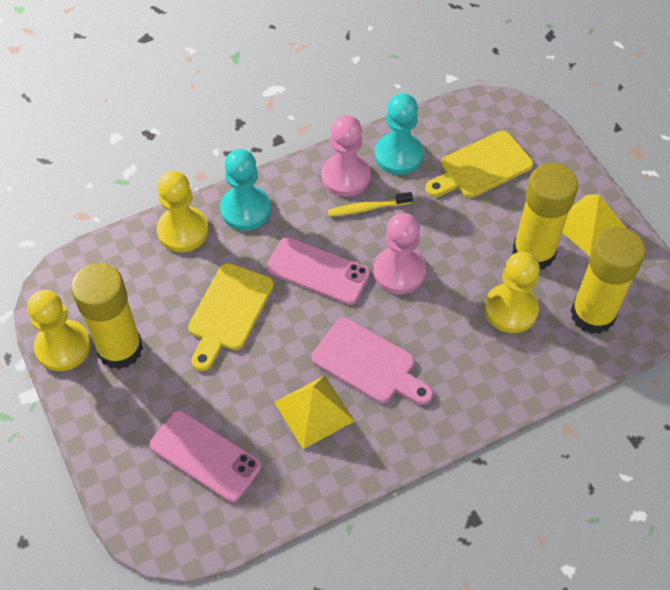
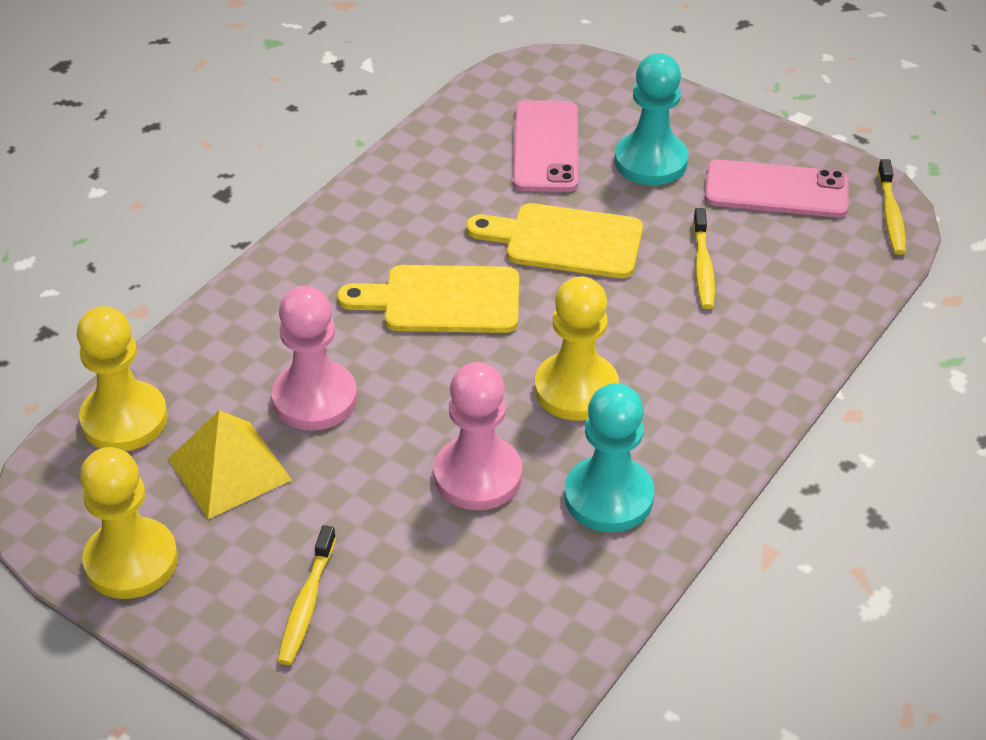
pink cutting board: 1 -> 0
yellow glue stick: 3 -> 0
yellow pyramid: 2 -> 1
yellow toothbrush: 1 -> 3

